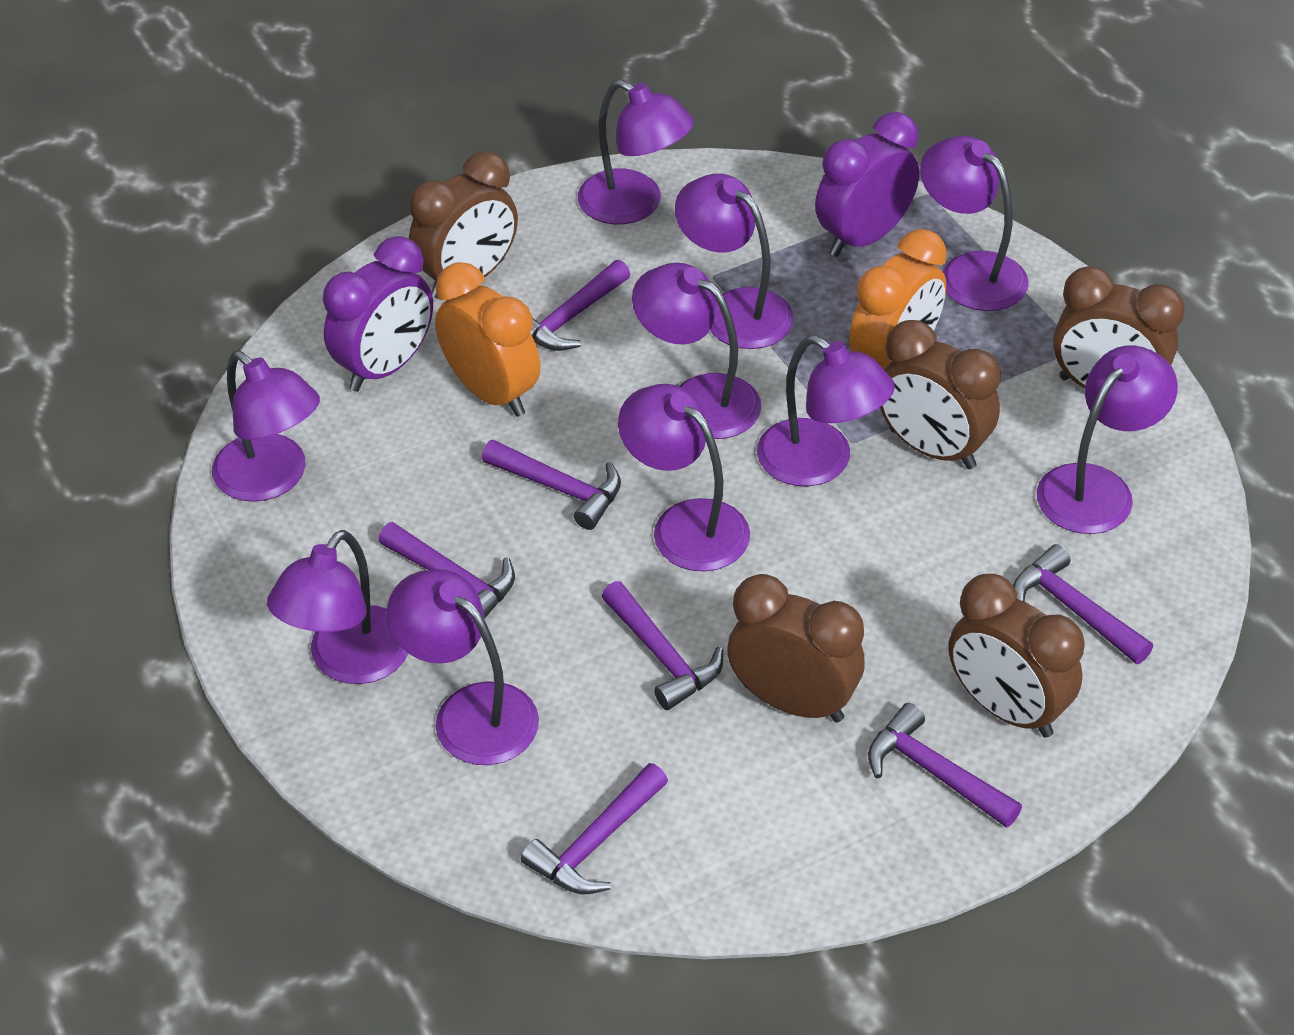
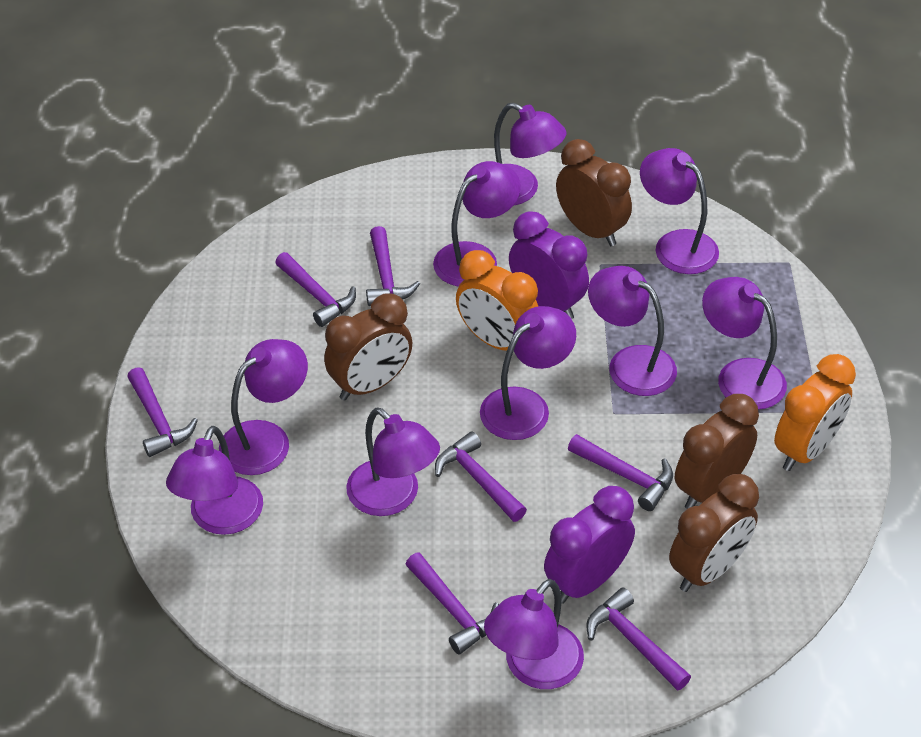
brown clock: 5 -> 4

